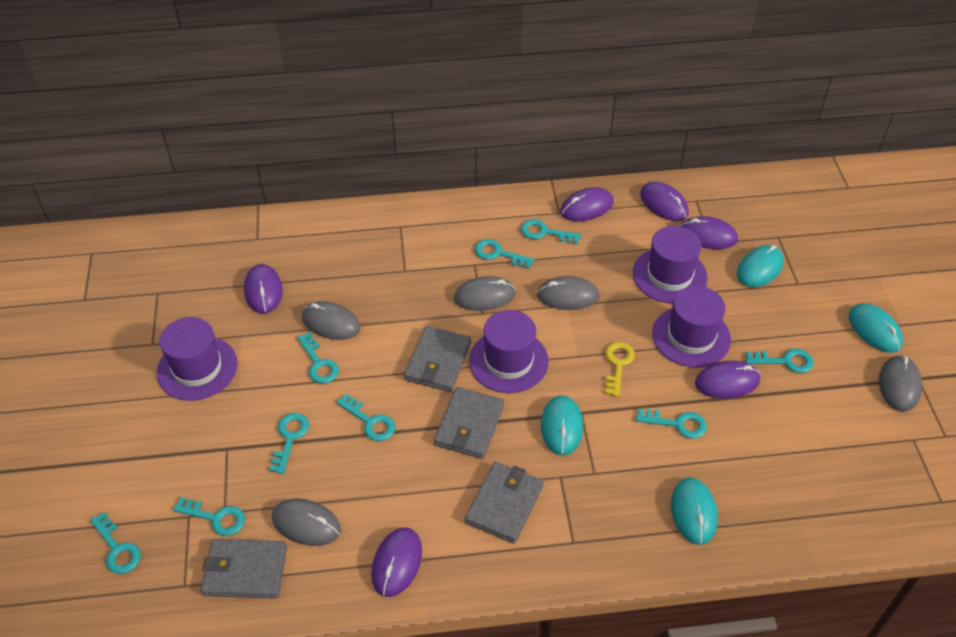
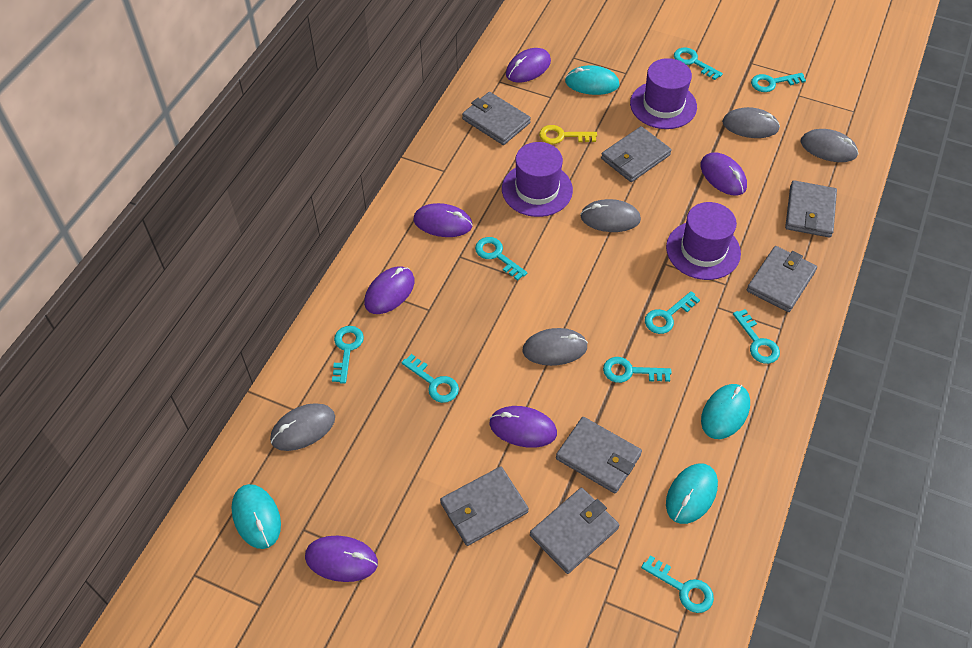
grey wallet: 4 -> 7
purple hat: 4 -> 3

